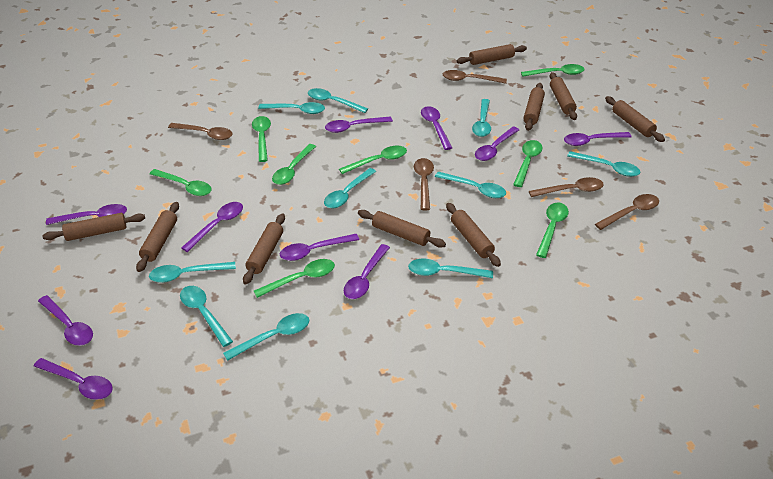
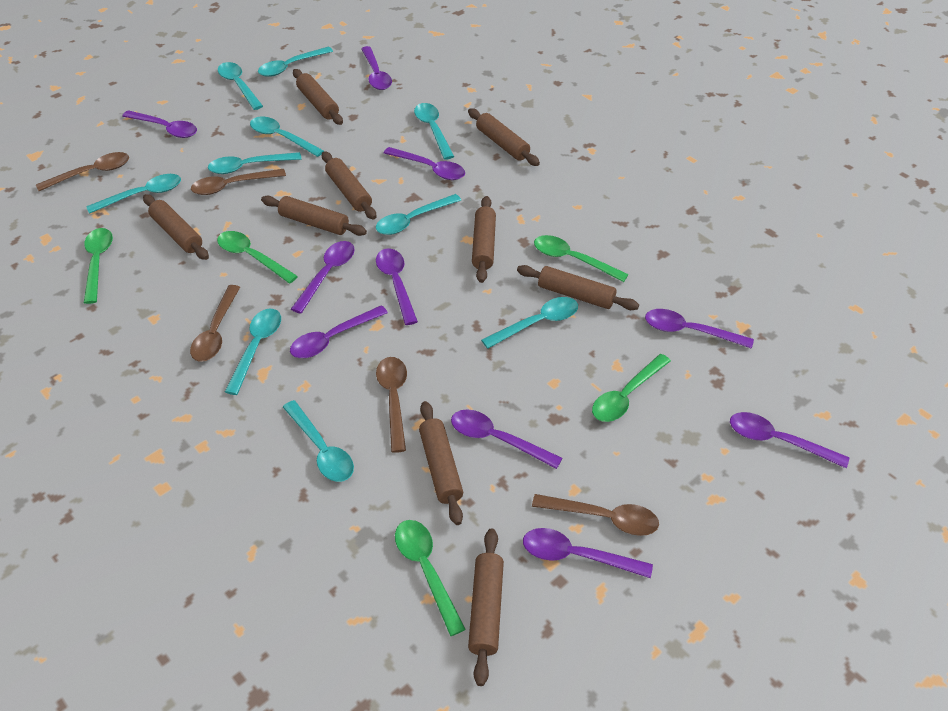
green spoon: 8 -> 5

